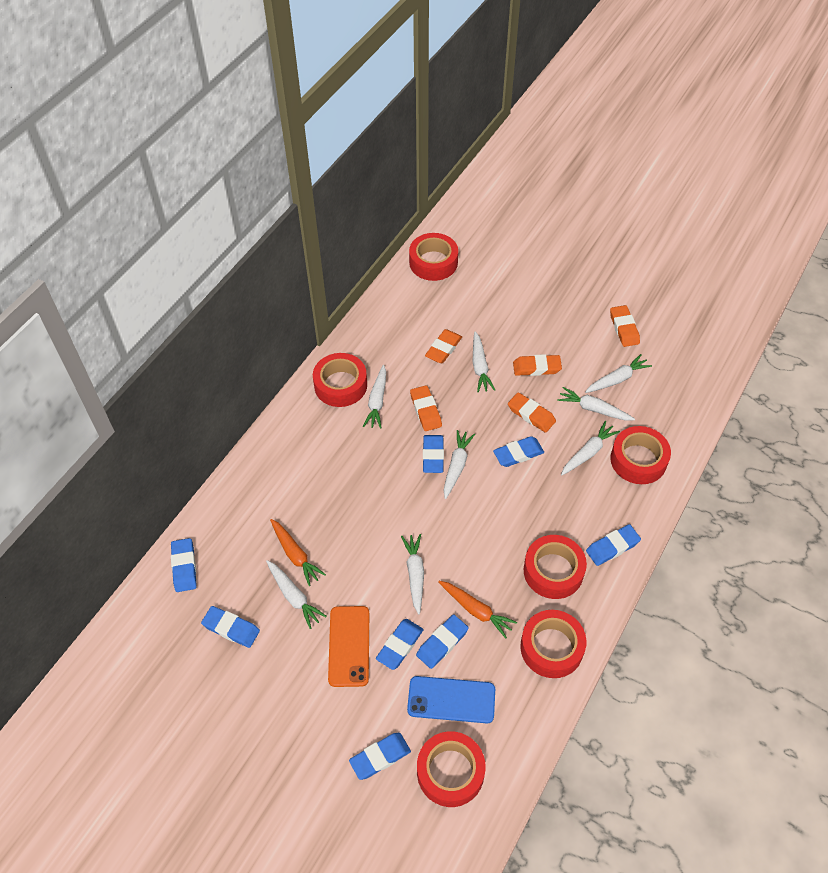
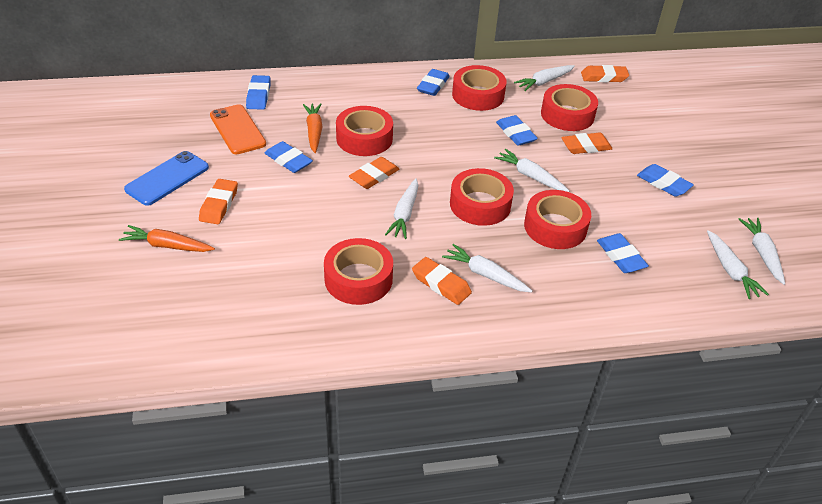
blue eraser: 8 -> 6
white carrot: 8 -> 6

